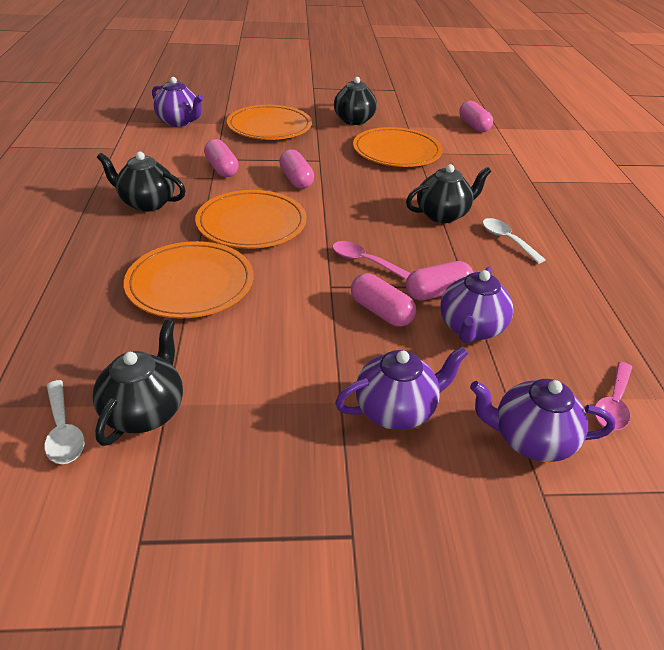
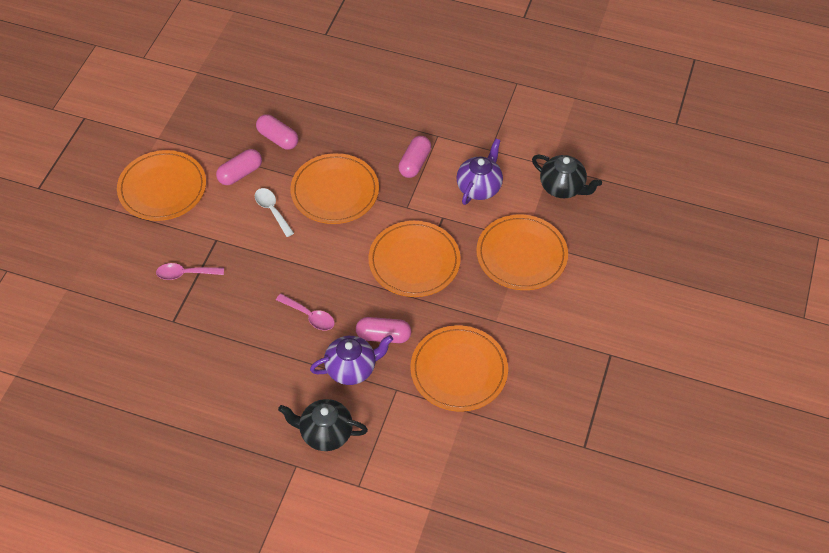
black teapot: 4 -> 2
orange plate: 4 -> 5
pink capsule: 5 -> 4
purple teapot: 4 -> 2
white spoon: 2 -> 1

